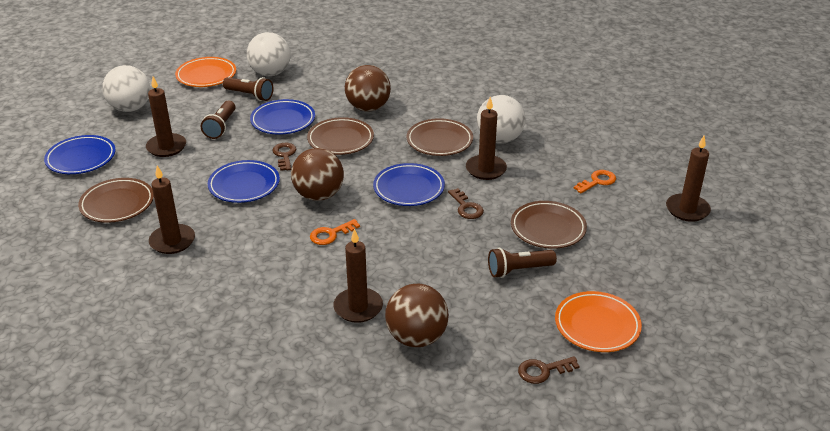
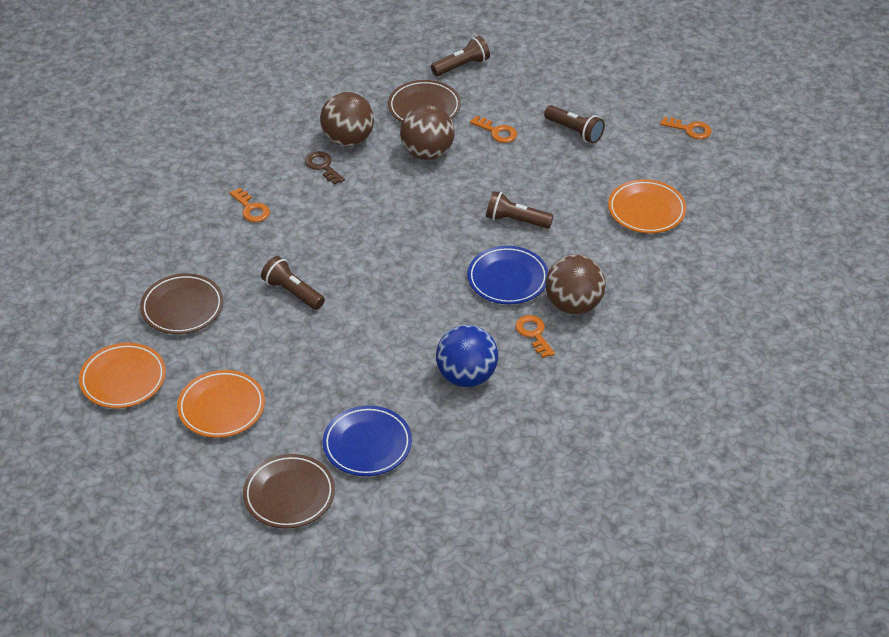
blue ball: 0 -> 1
blue plate: 4 -> 2
brown candle: 5 -> 0
brown flashlight: 3 -> 4
brown key: 3 -> 1
brown plate: 4 -> 3
orange key: 2 -> 4
orange plate: 2 -> 3
white ball: 3 -> 0

